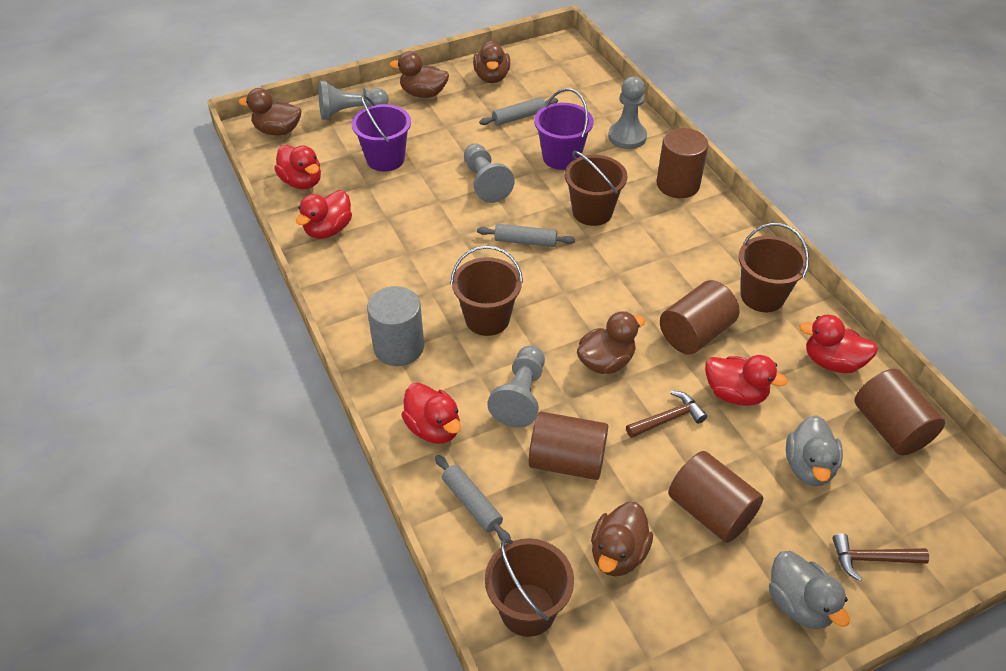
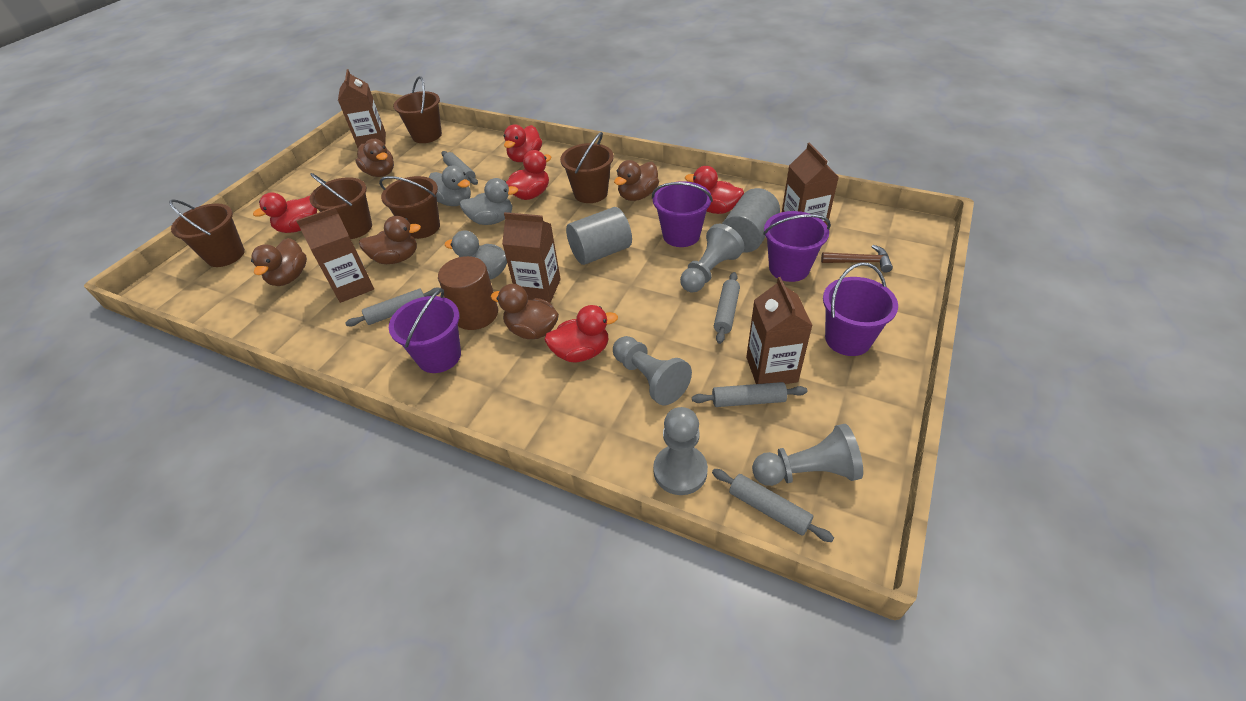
brown bucket: 4 -> 5
brown carton: 0 -> 5
brown cylinder: 5 -> 1
brown hammer: 2 -> 1
grey cylinder: 1 -> 2
grey duck: 2 -> 3
grey rolling pin: 3 -> 5
purple bucket: 2 -> 4

